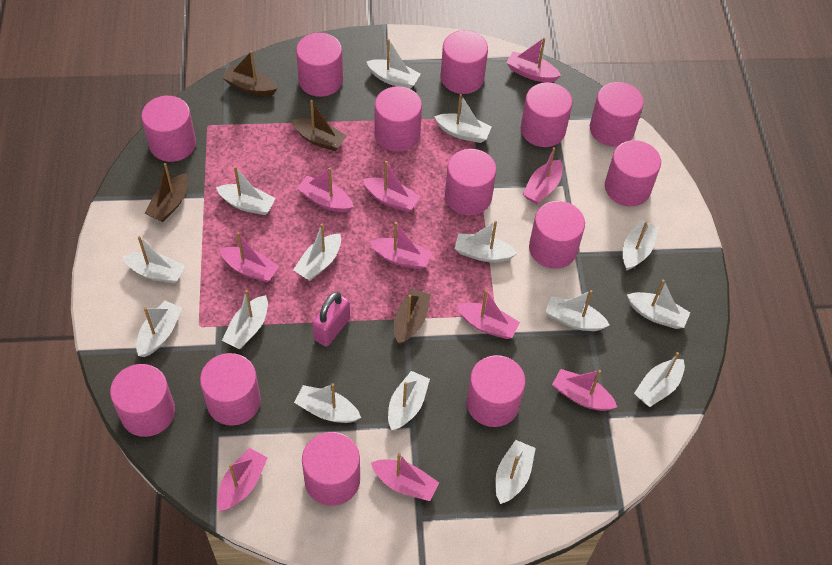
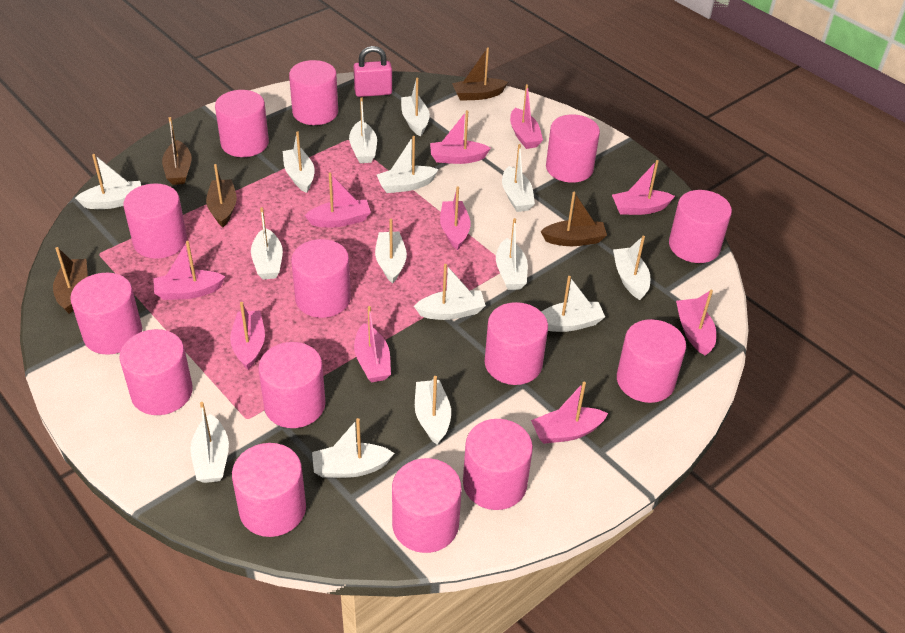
brown boat: 4 -> 5
pink cylinder: 13 -> 14

